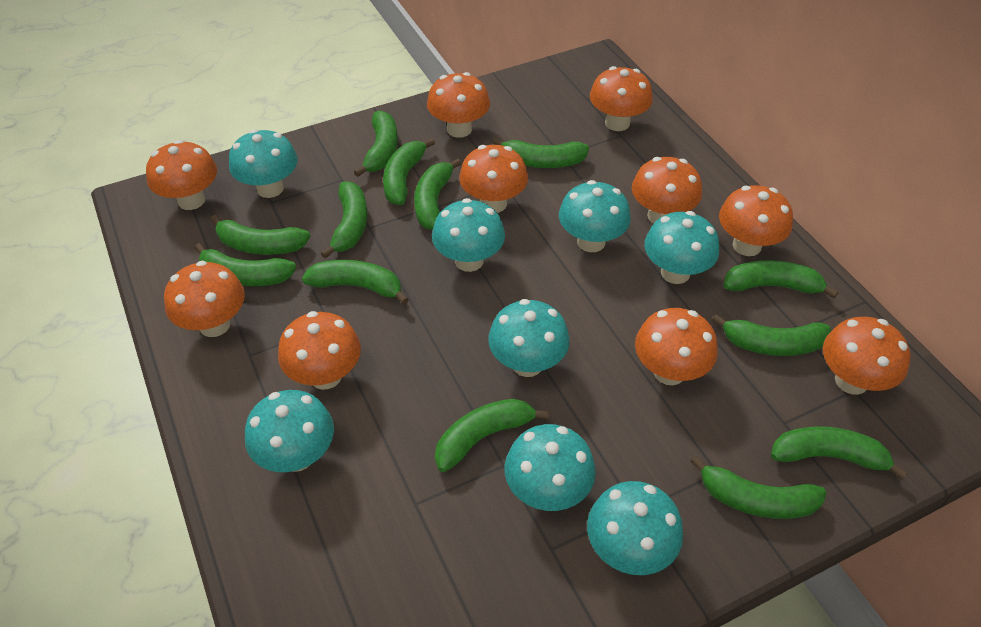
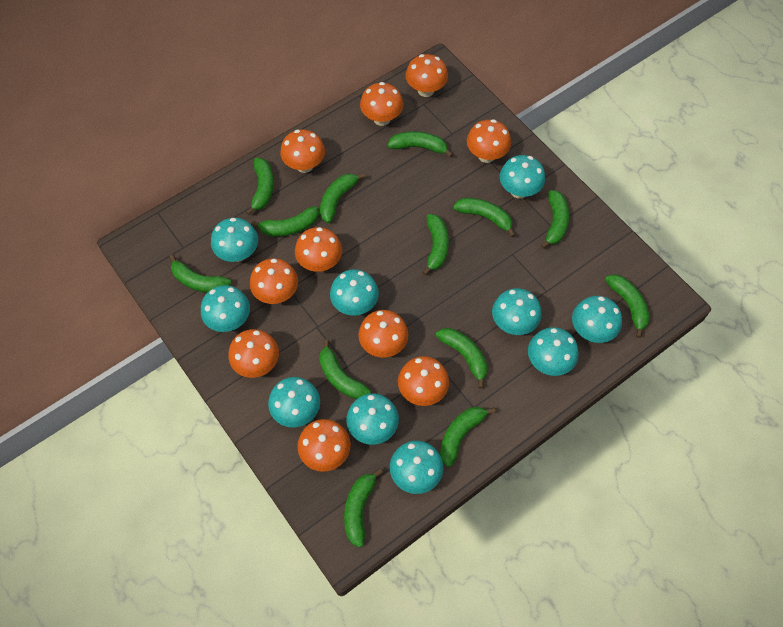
turquoise mushroom: 8 -> 10

